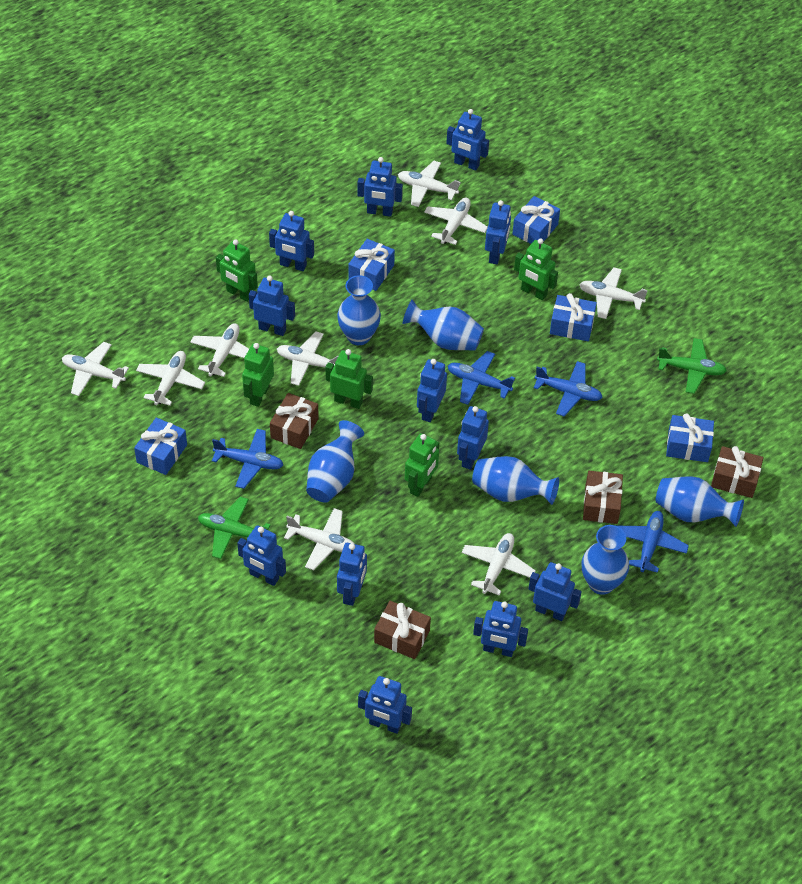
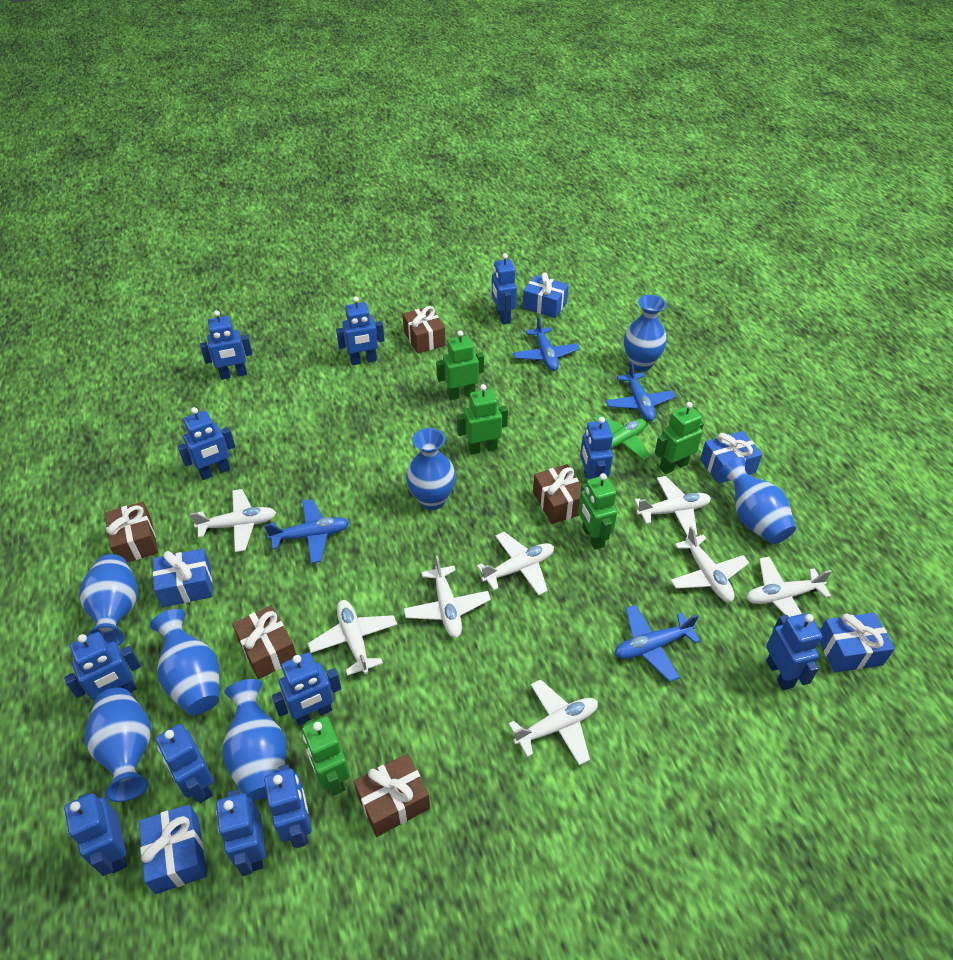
blue vase: 6 -> 7
brown gift: 4 -> 5
green plane: 2 -> 1
white plane: 9 -> 8

